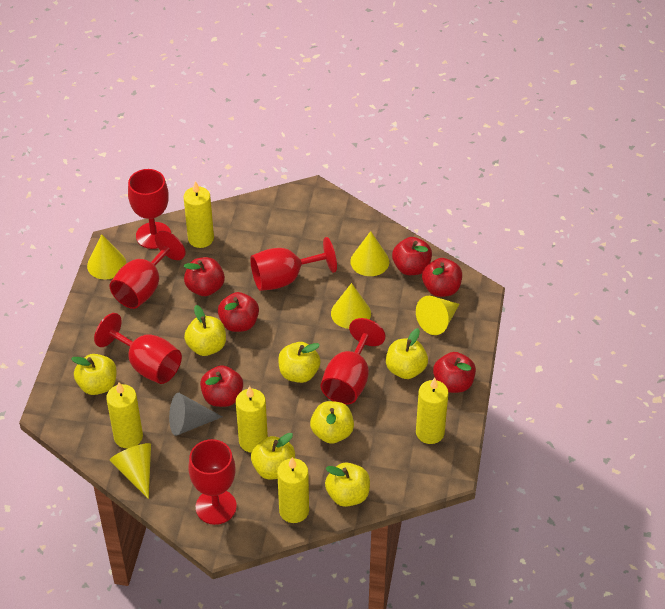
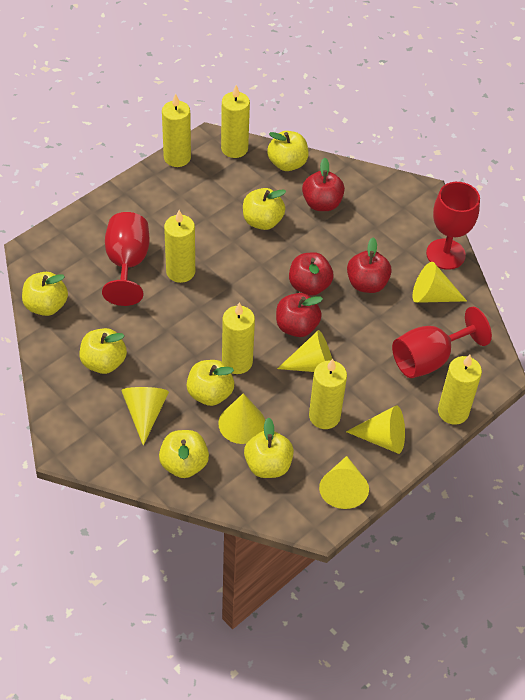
grey cone: 1 -> 0
red apple: 6 -> 4
red goblet: 6 -> 3
yellow candle: 5 -> 6
yellow cone: 5 -> 6

